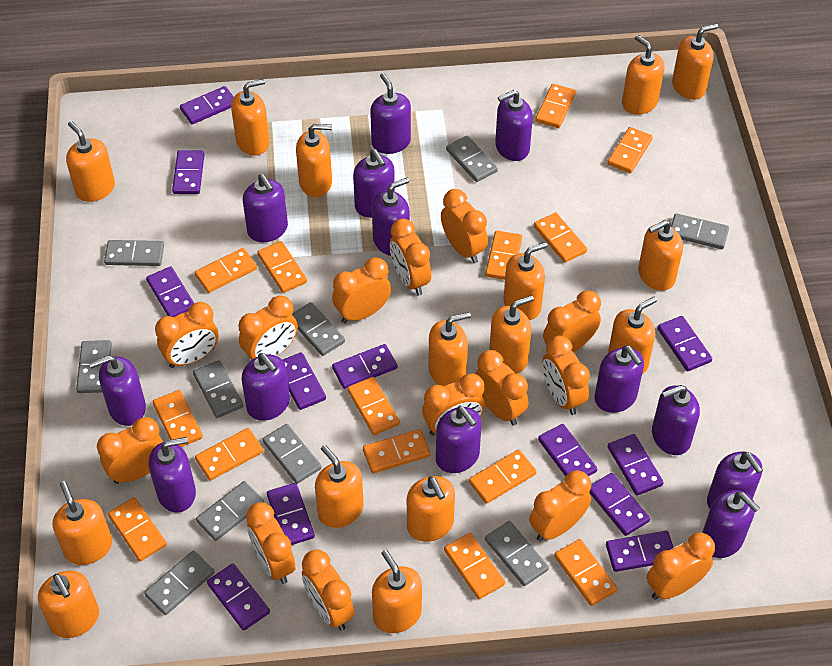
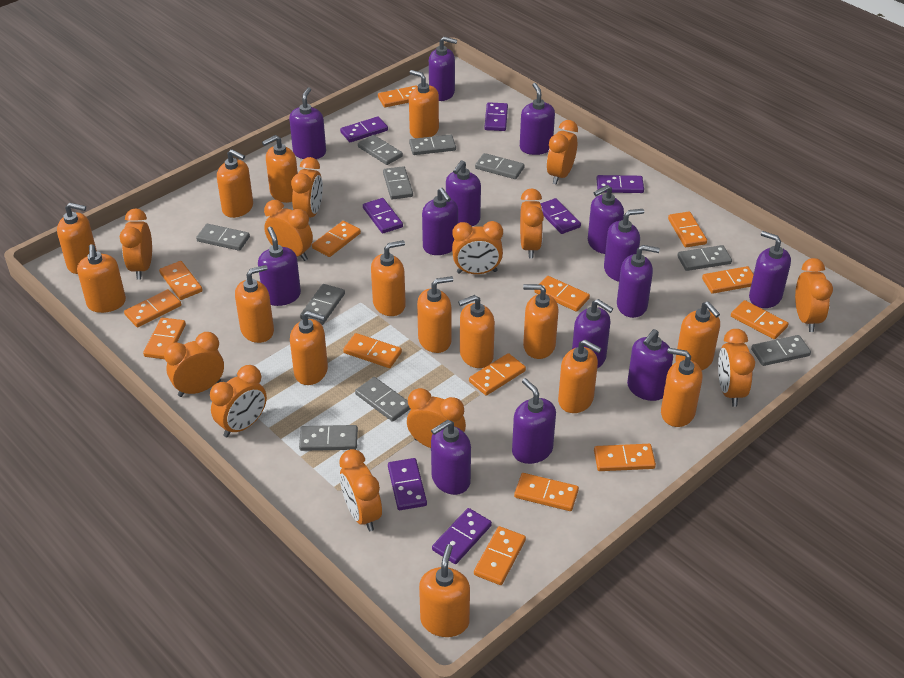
orange clock: 14 -> 12
purple domino: 12 -> 7
purple soap dispenser: 13 -> 14

